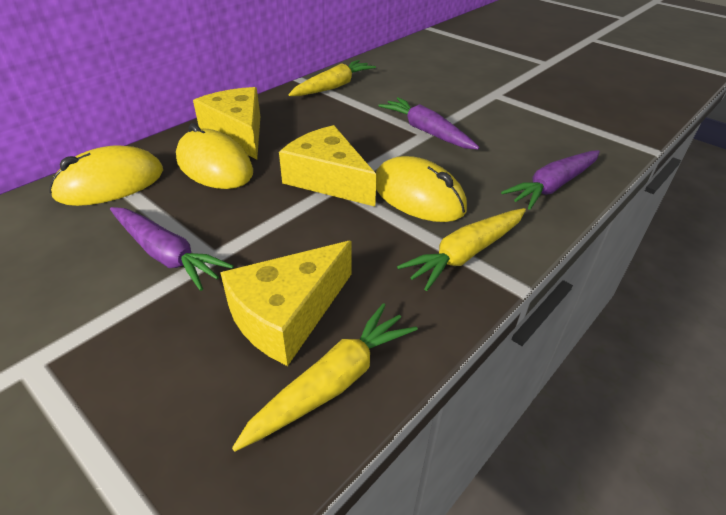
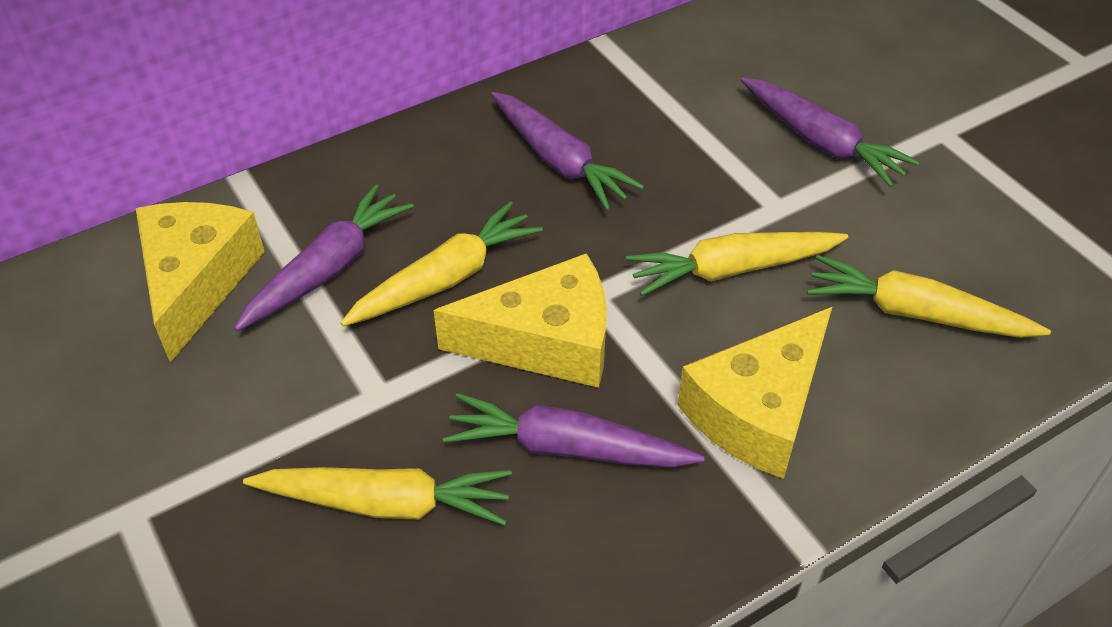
purple carrot: 3 -> 4
yellow carrot: 3 -> 4
yellow mouse: 3 -> 0

